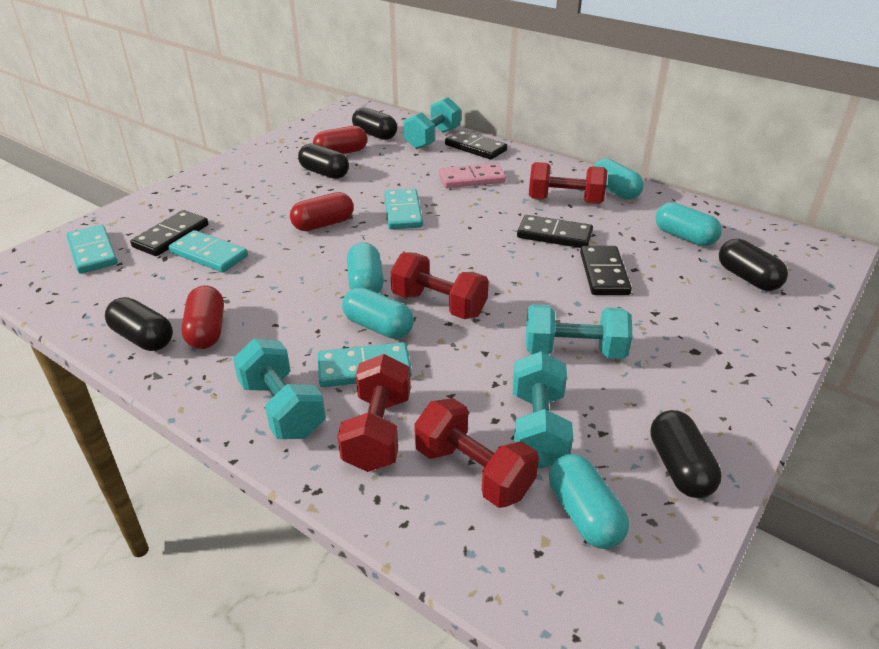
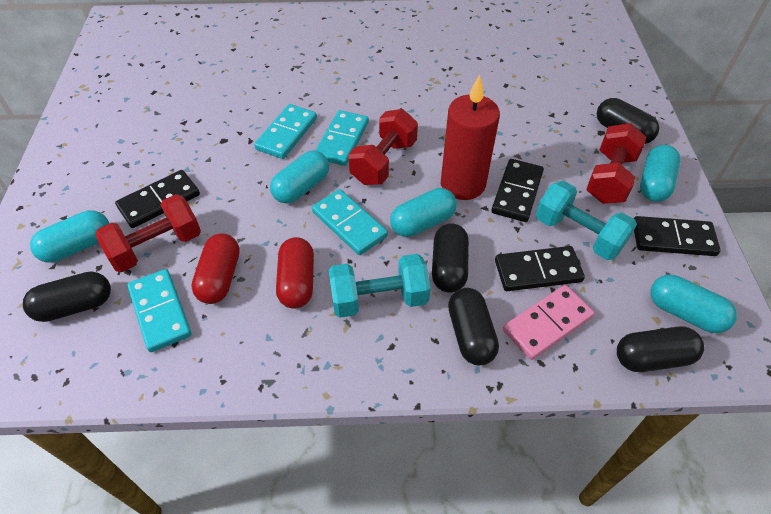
red candle: 0 -> 1
red capsule: 3 -> 2
red dumbbell: 4 -> 3
turquoise dumbbell: 4 -> 2

